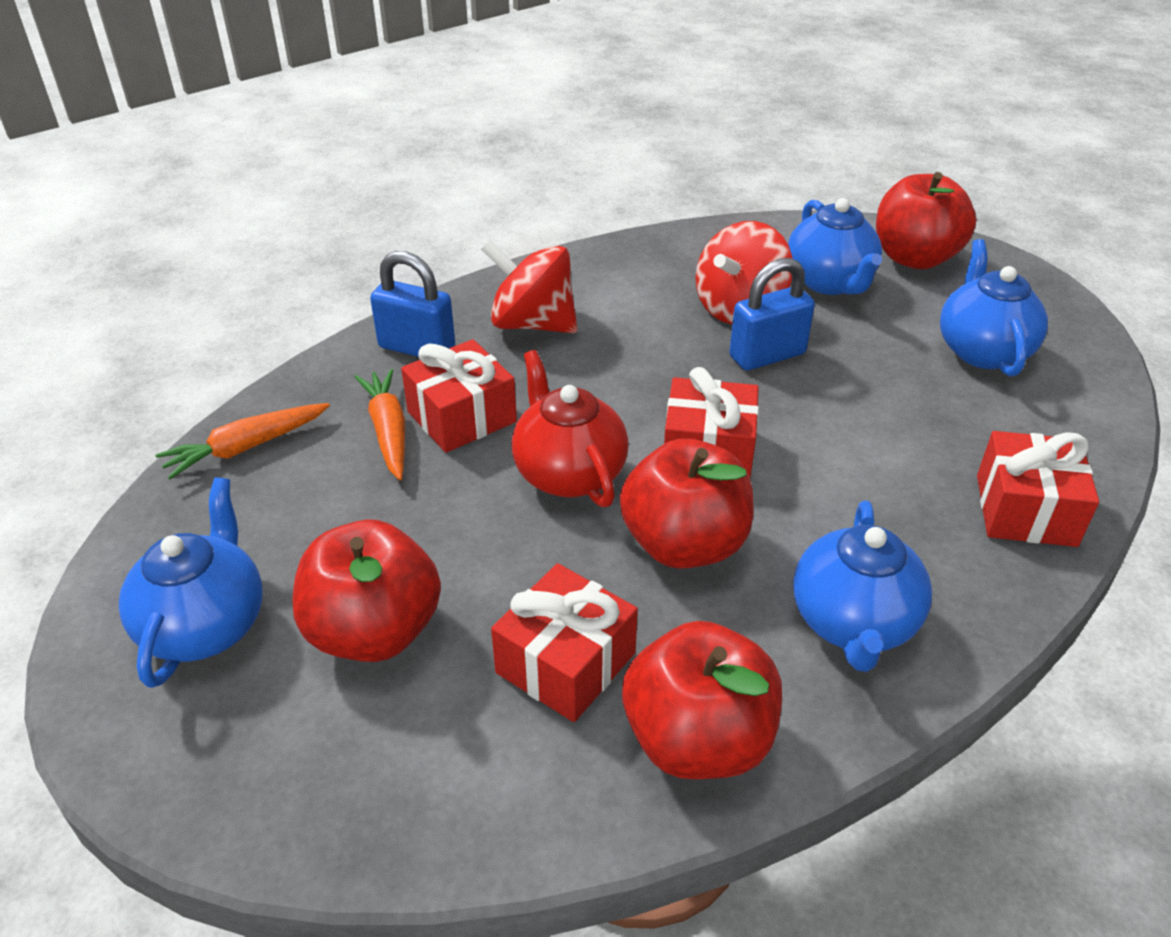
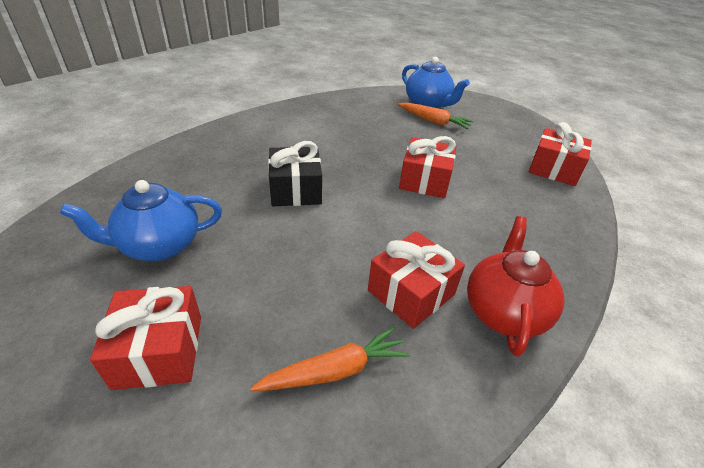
black gift: 0 -> 1
blue padlock: 2 -> 0
blue teapot: 4 -> 2
red apple: 4 -> 0
red spinning top: 2 -> 0

